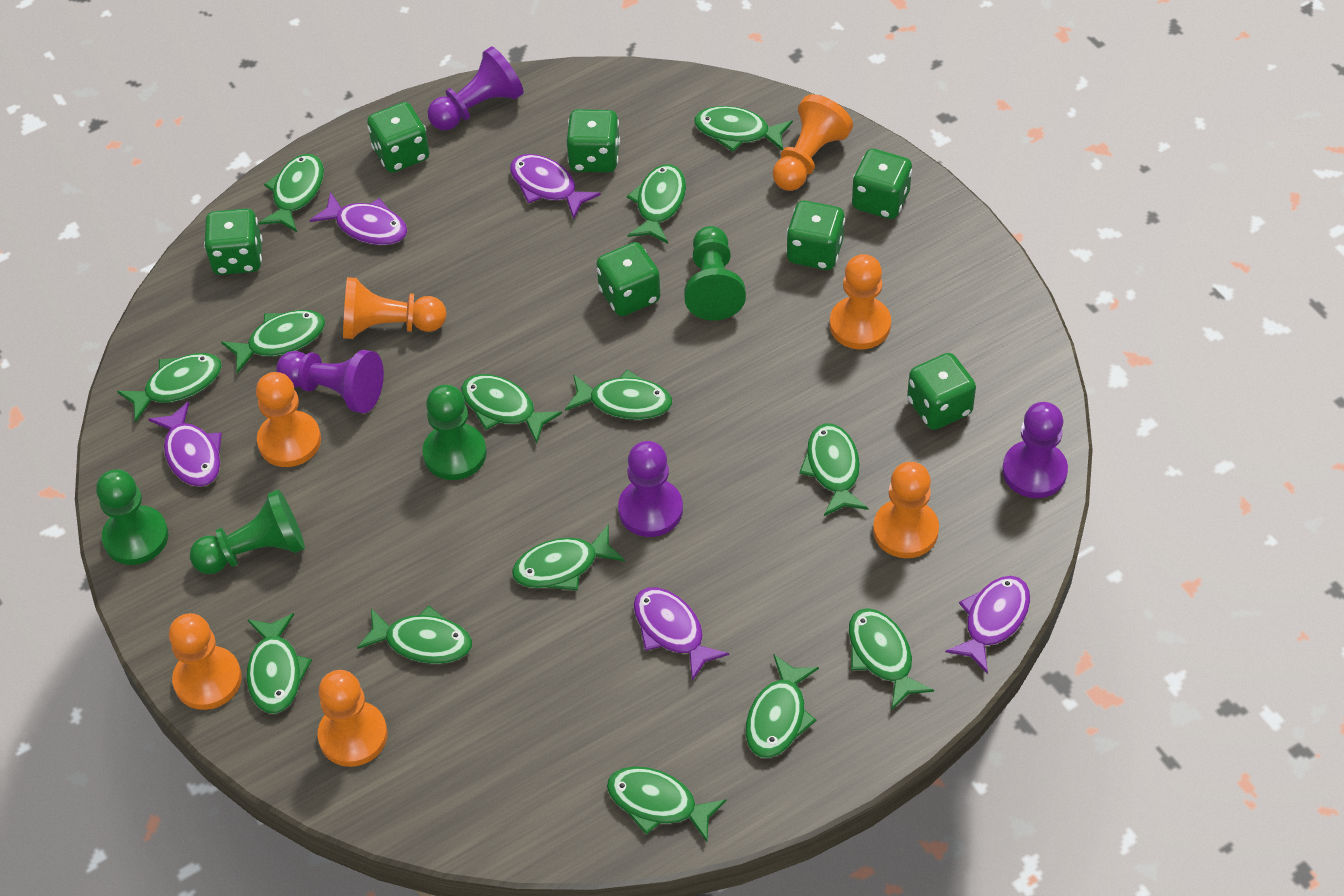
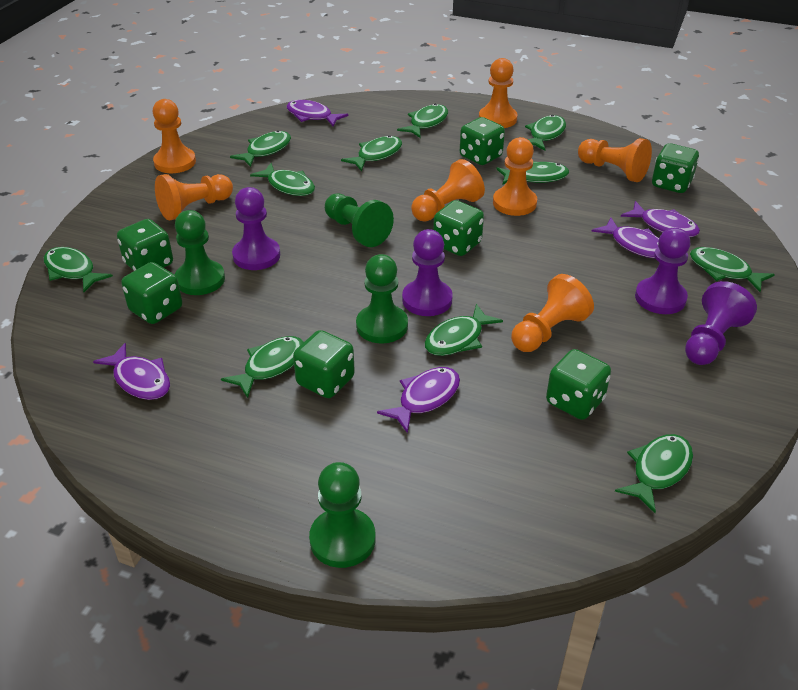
green fish: 14 -> 11

